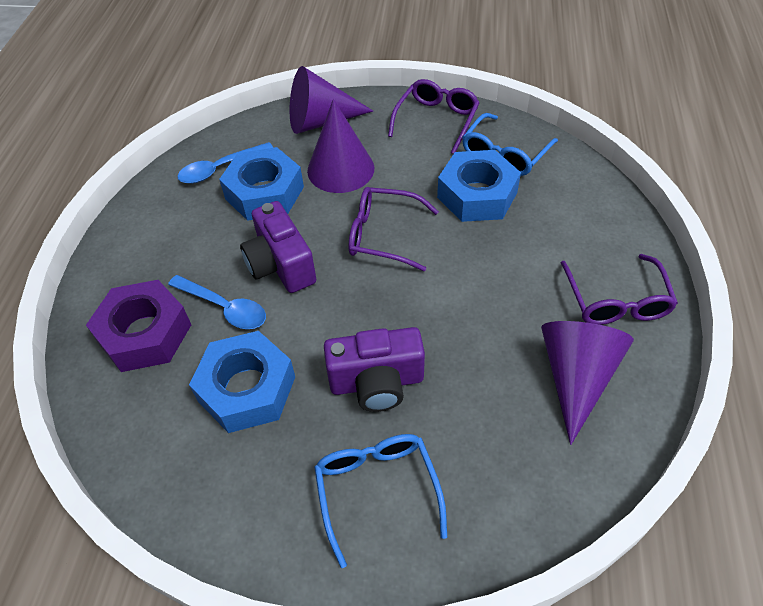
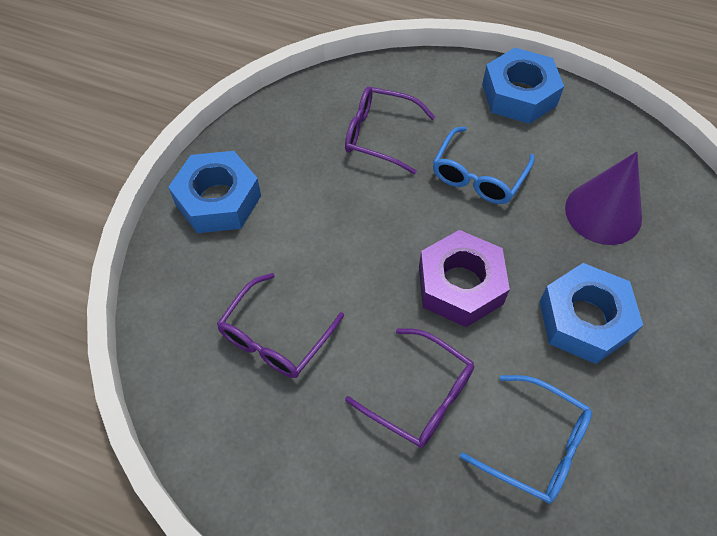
blue spoon: 2 -> 0
purple camera: 2 -> 0
purple cone: 3 -> 1

